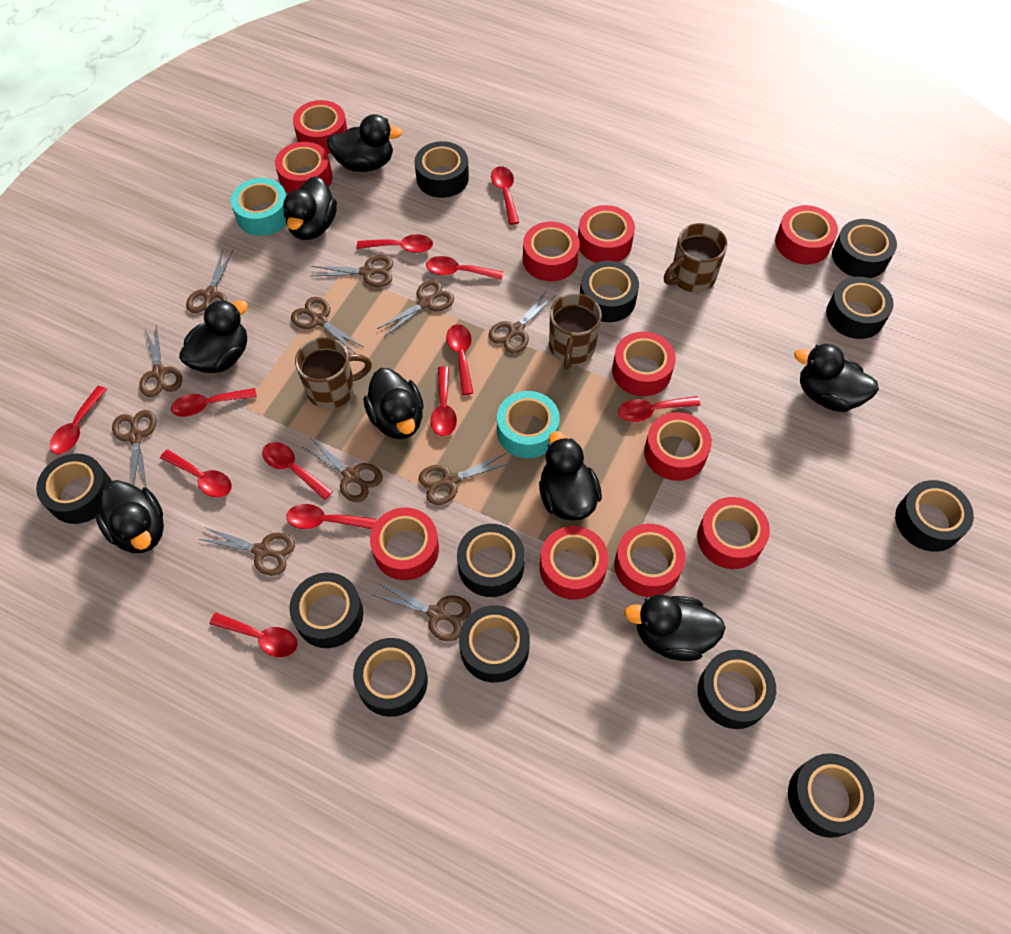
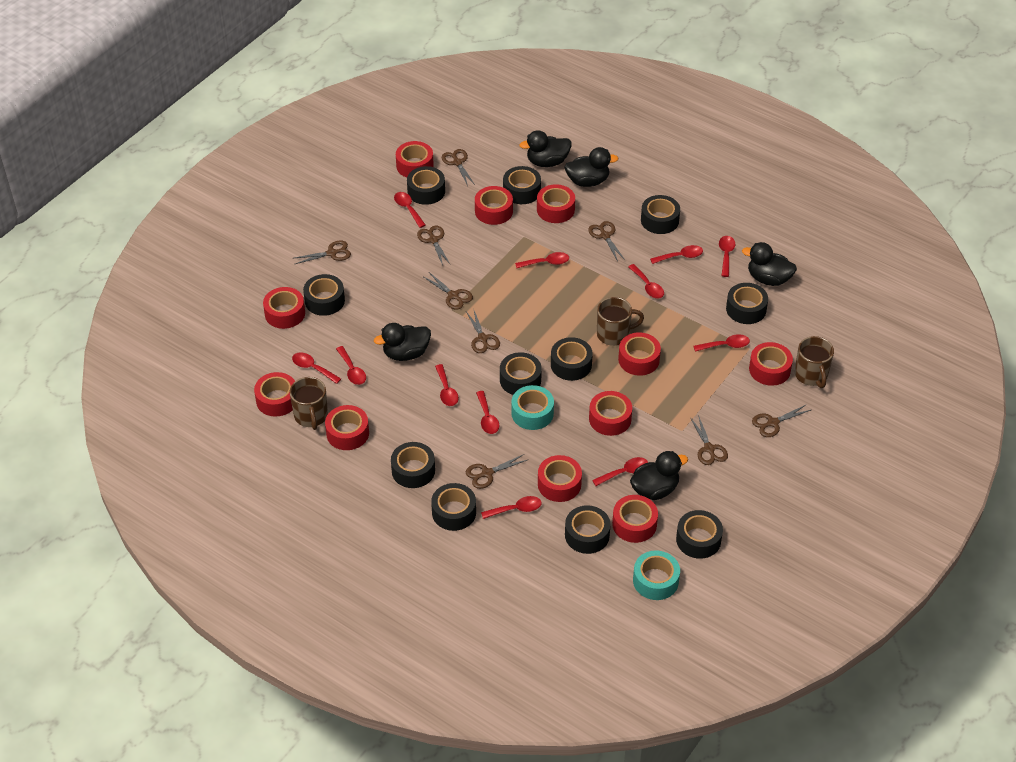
black duck: 8 -> 5
black tape: 12 -> 11
brown scissors: 11 -> 9

